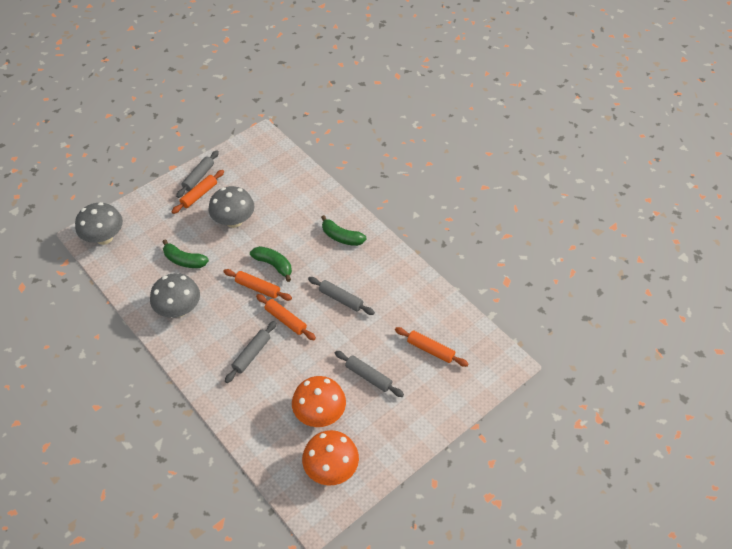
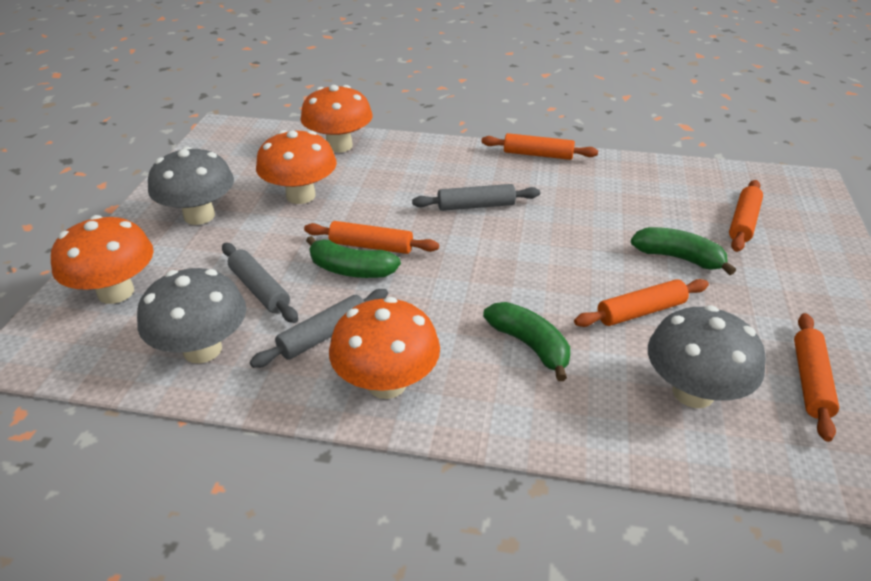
grey rolling pin: 4 -> 3
orange mushroom: 2 -> 4
orange rolling pin: 4 -> 5

